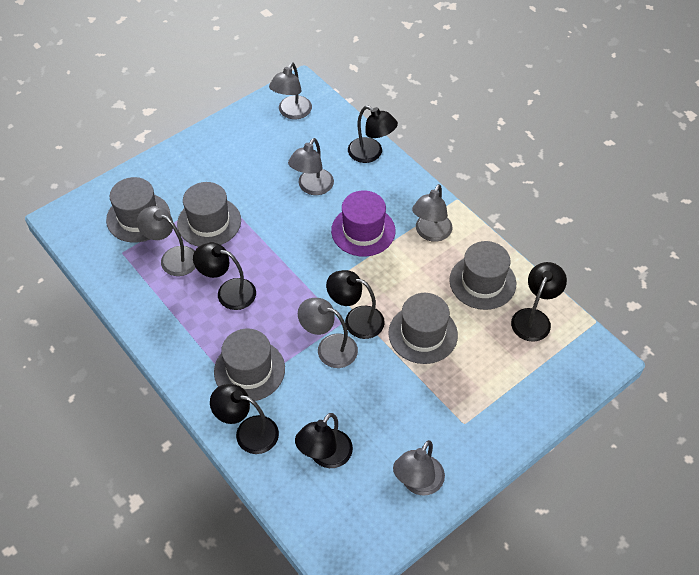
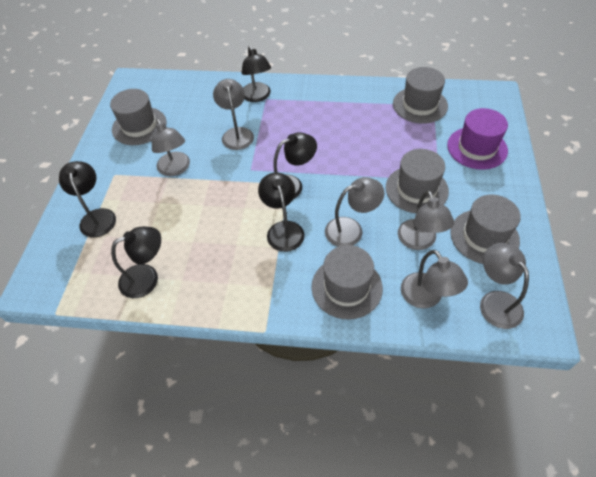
black lamp: 6 -> 5

